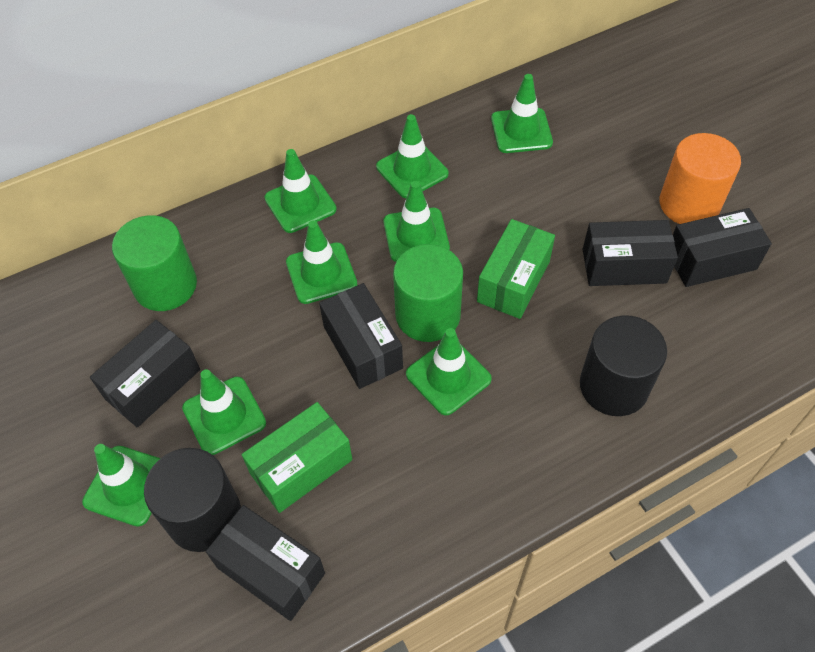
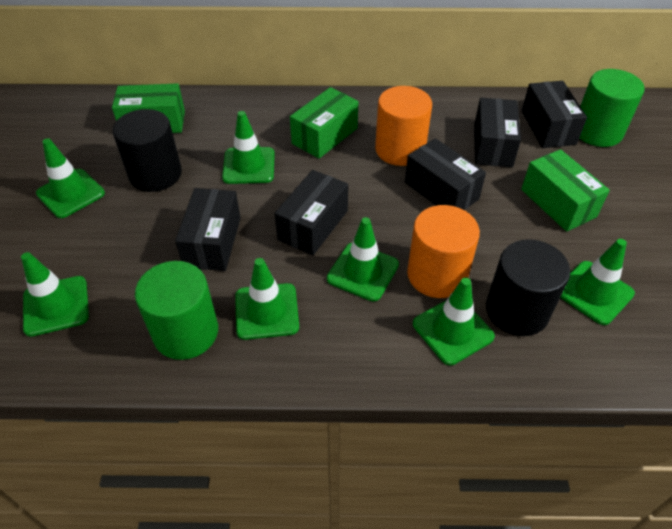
green box: 2 -> 3
green traffic cone: 8 -> 7
orange cylinder: 1 -> 2

